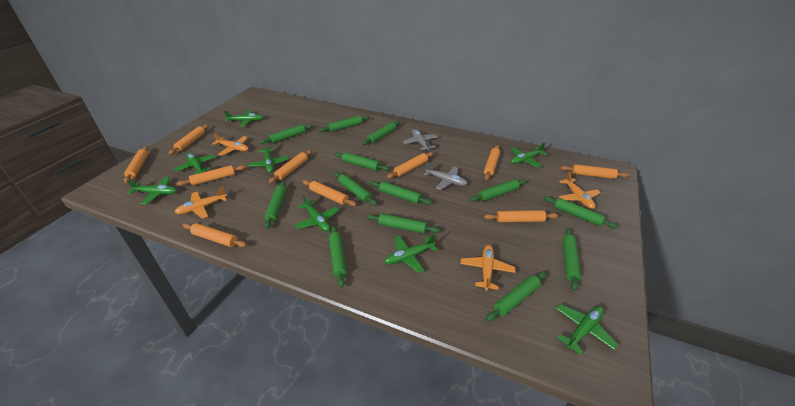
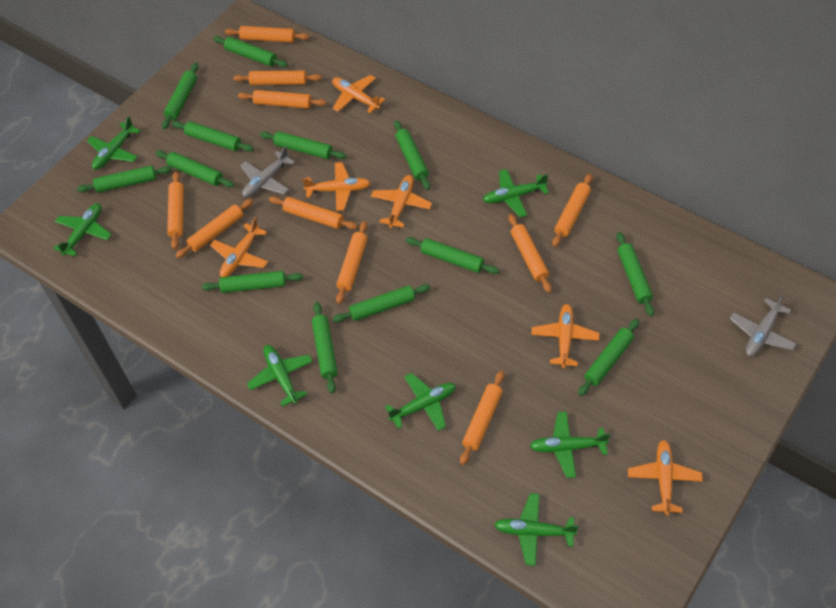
green plane: 8 -> 7
orange plane: 4 -> 6

